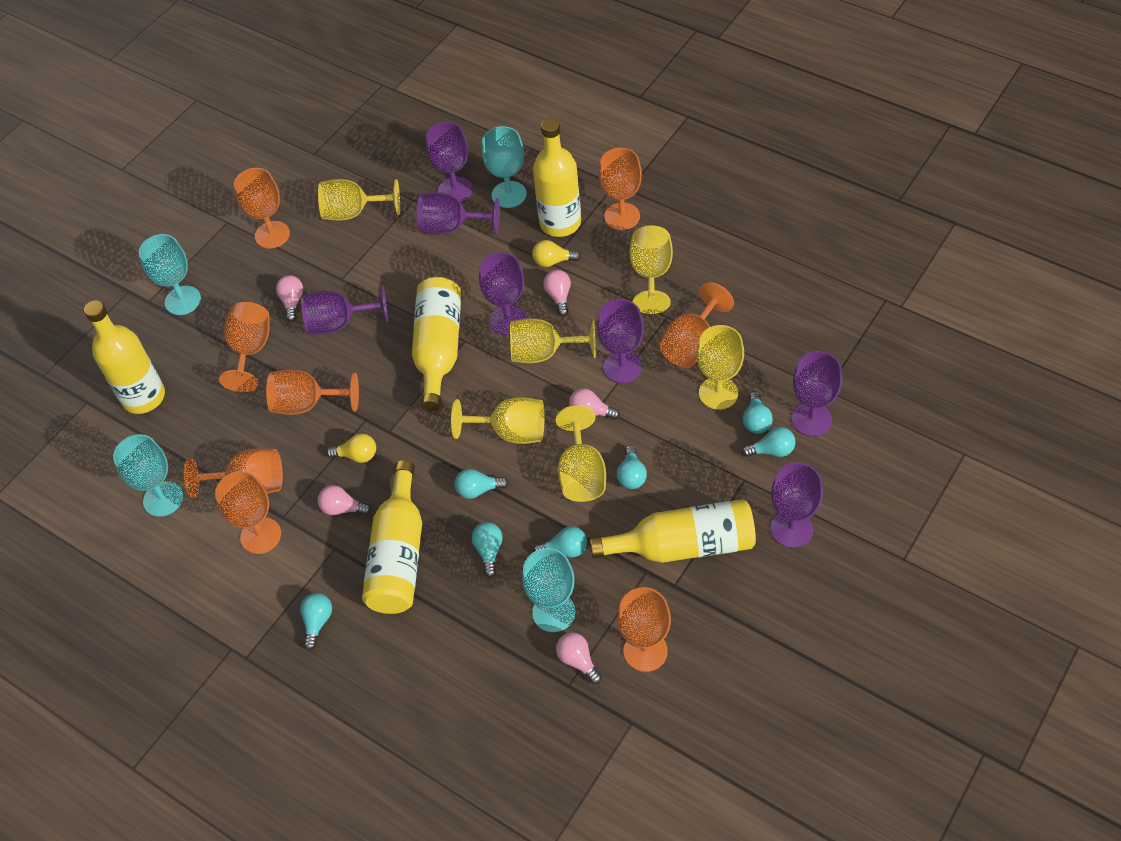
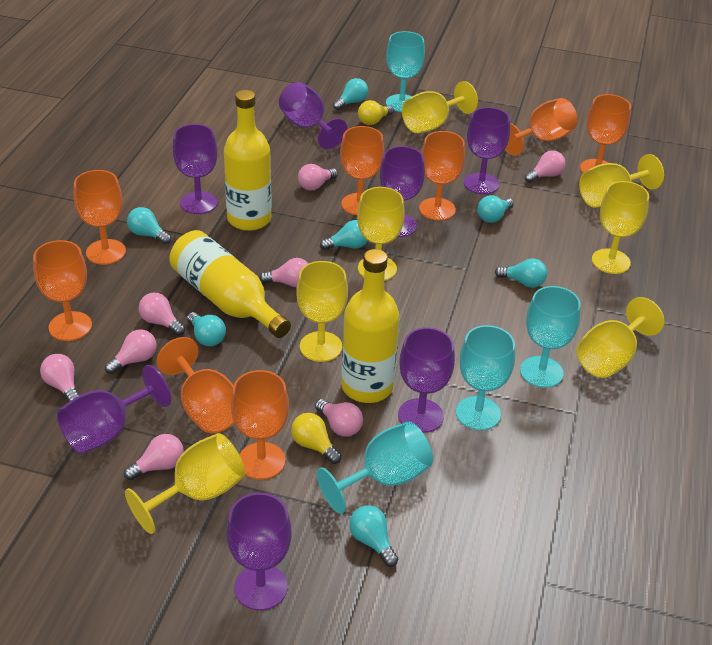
pink light bulb: 5 -> 8
yellow bottle: 5 -> 3
yellow goblet: 6 -> 7

